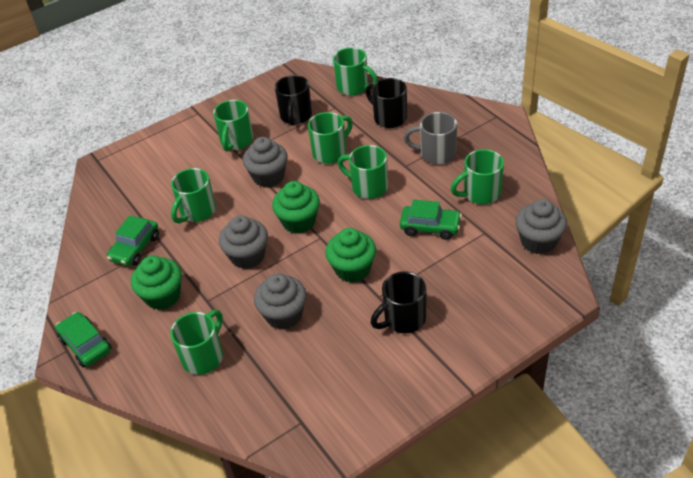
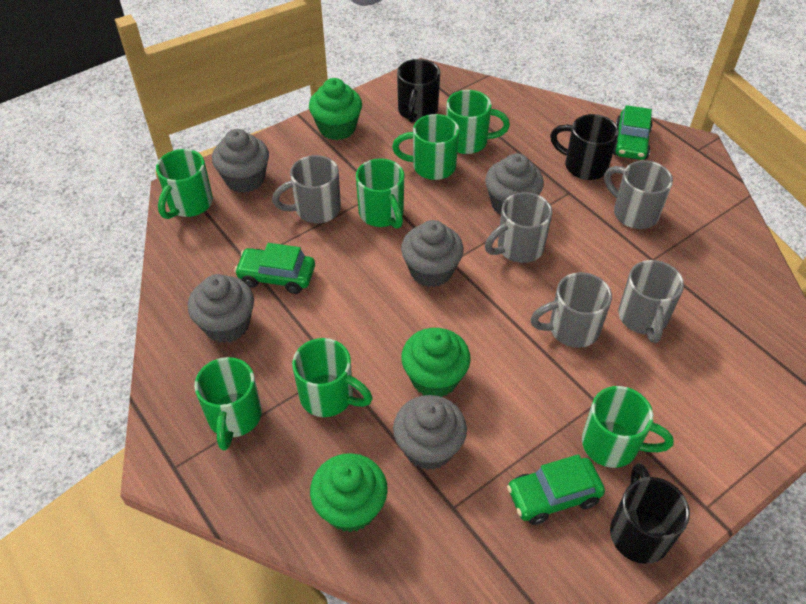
grey cupcake: 4 -> 5
grey mug: 1 -> 5

